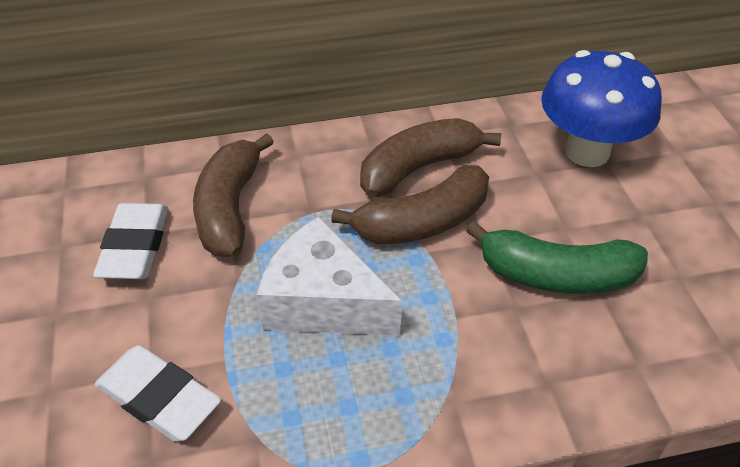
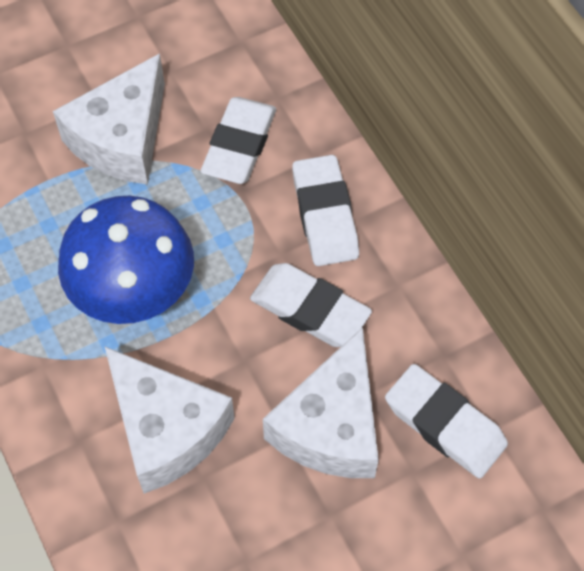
brown banana: 3 -> 0
green banana: 1 -> 0
white cheese: 1 -> 3
white eraser: 2 -> 4

